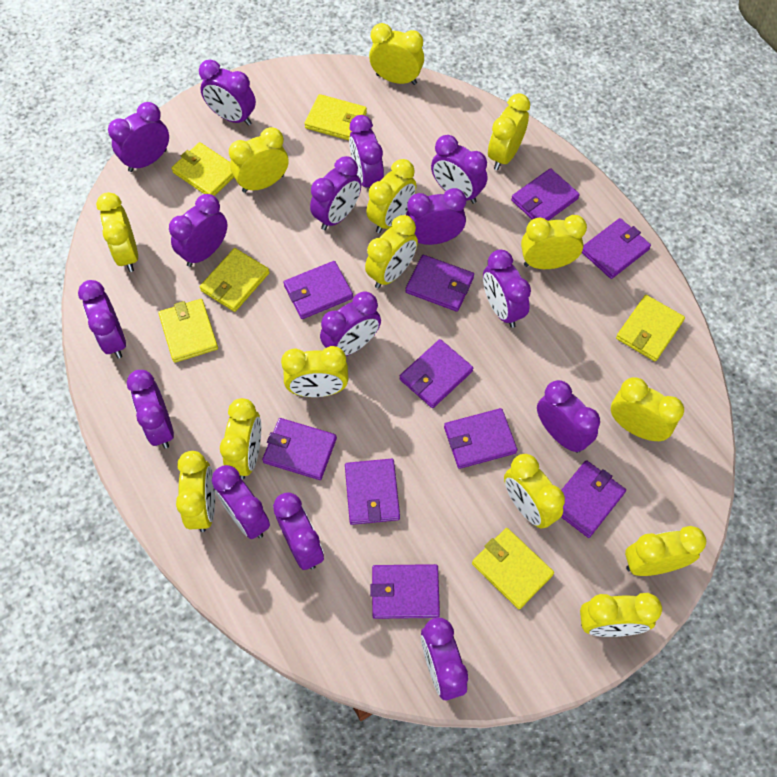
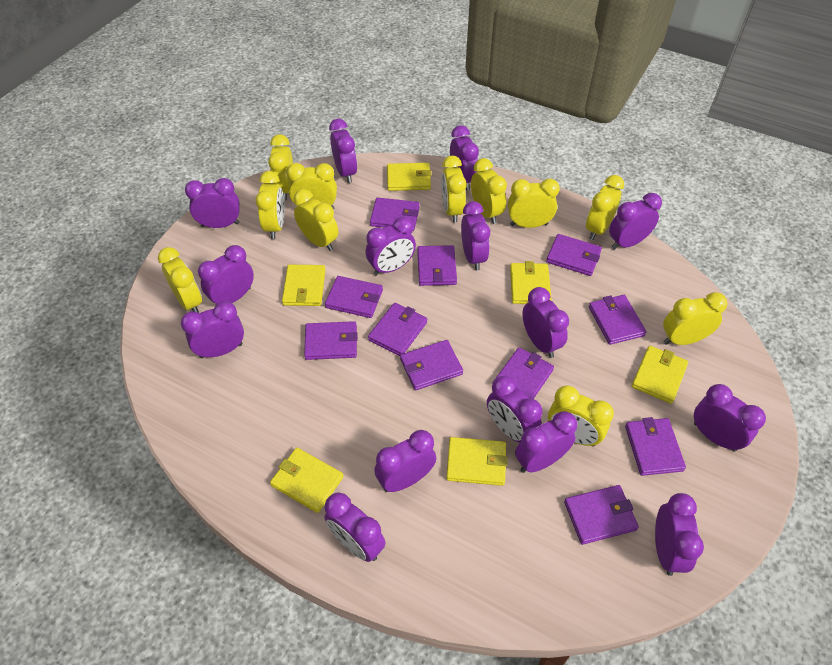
purple wallet: 10 -> 11
yellow clock: 14 -> 11

